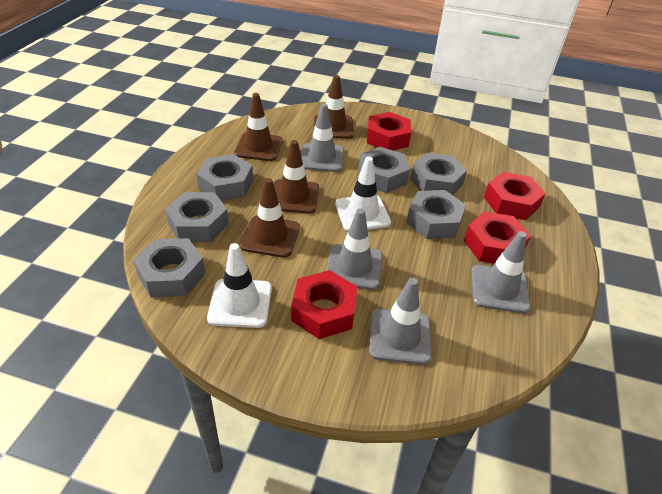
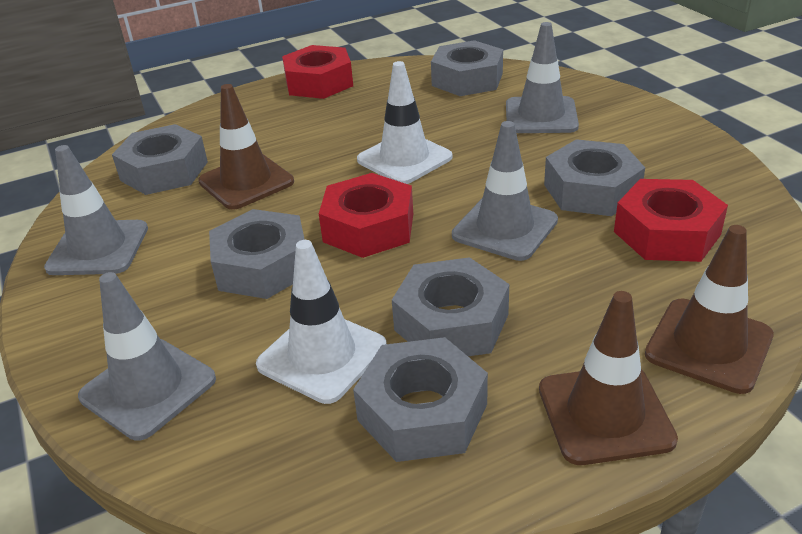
brown traffic cone: 4 -> 3
red nut: 4 -> 3

